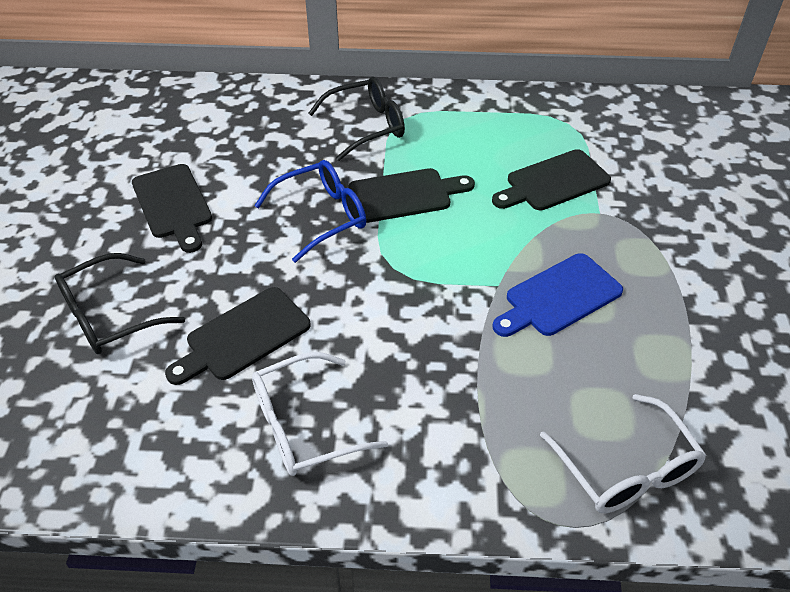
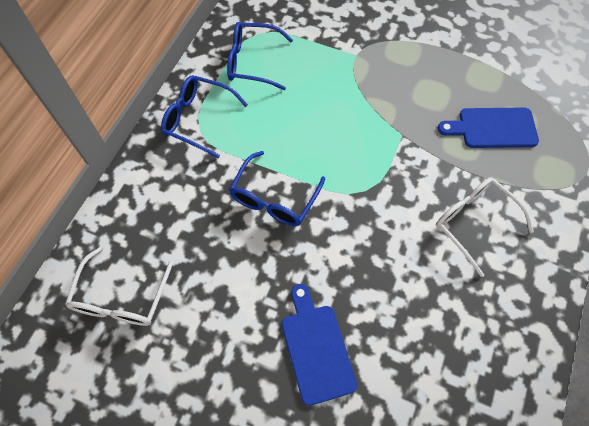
black cutting board: 4 -> 0
black glasses: 2 -> 0
blue cutting board: 1 -> 2
blue glasses: 1 -> 3

